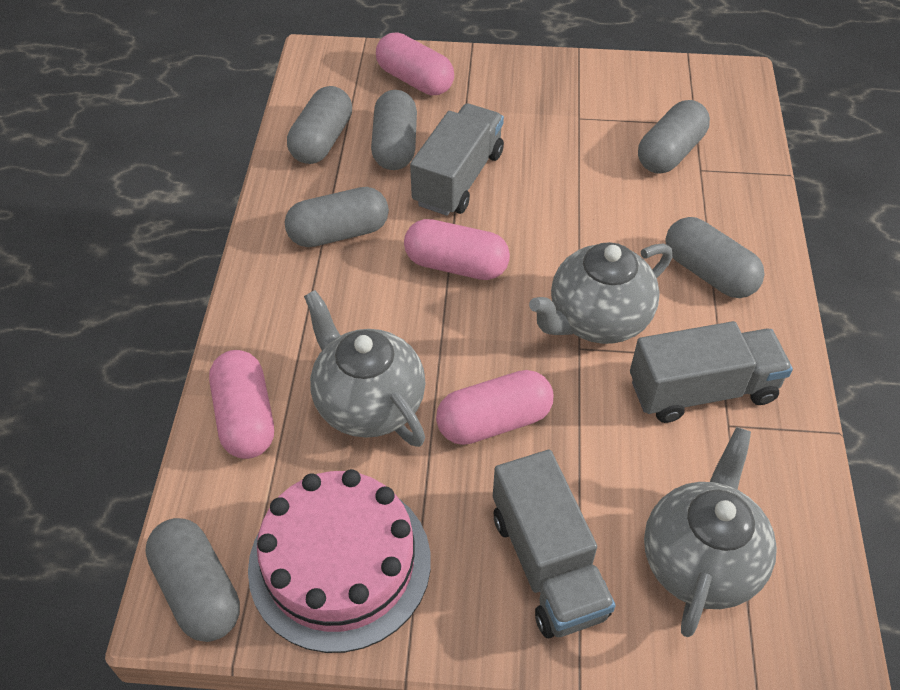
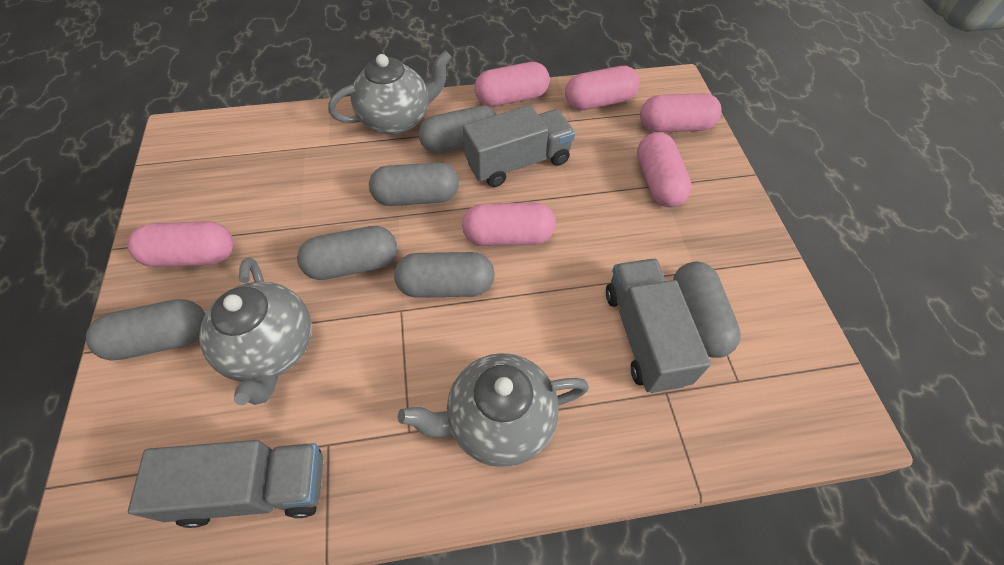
pink cake: 1 -> 0
pink capsule: 4 -> 6

